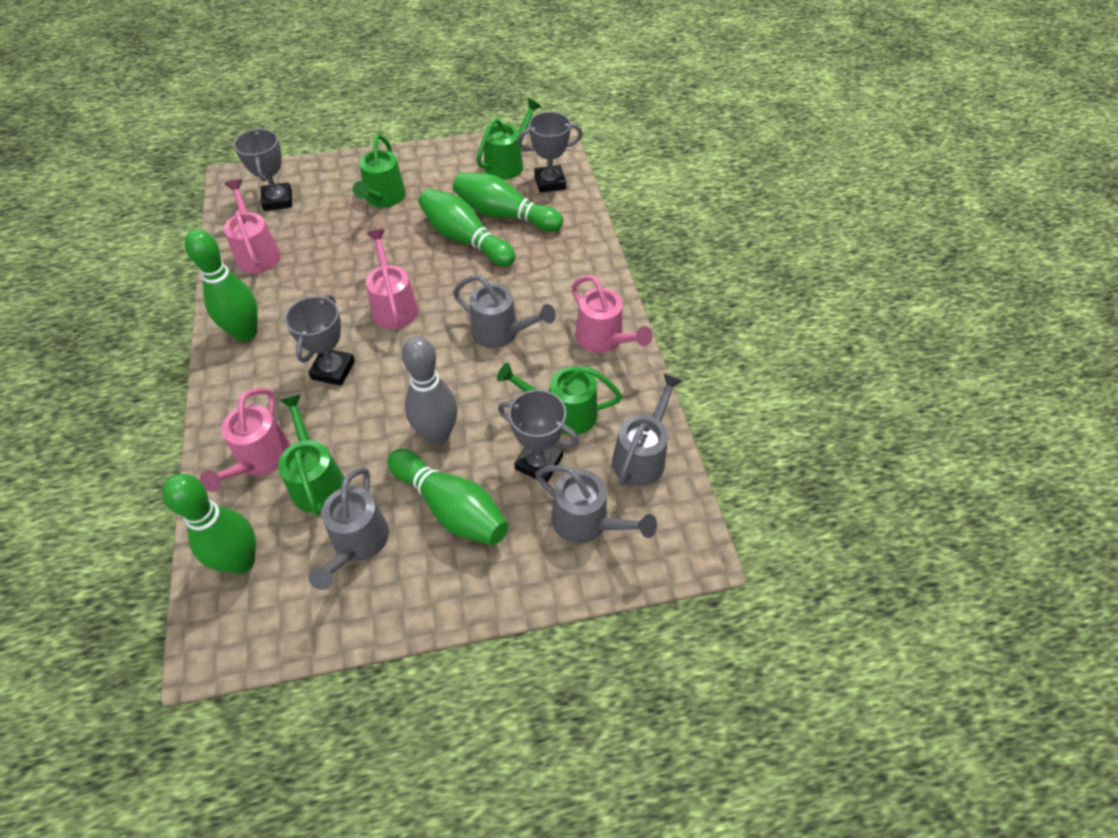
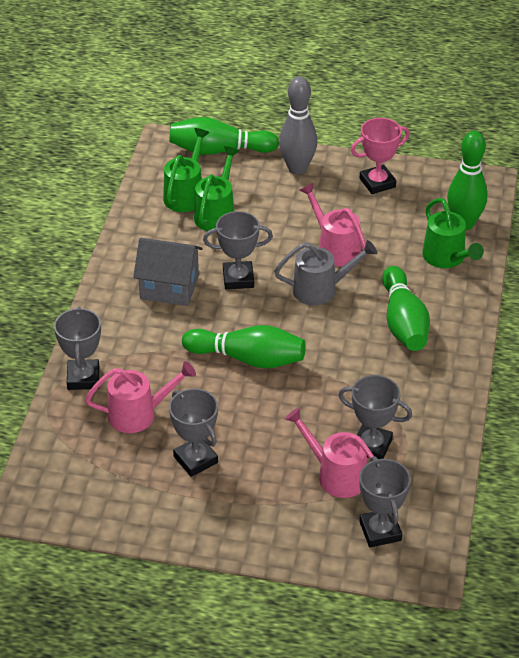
green bowling pin: 5 -> 4
green watering can: 4 -> 3
grey house: 0 -> 1
grey trophy: 4 -> 5
grey watering can: 4 -> 1
pink trophy: 0 -> 1
pink watering can: 4 -> 3

